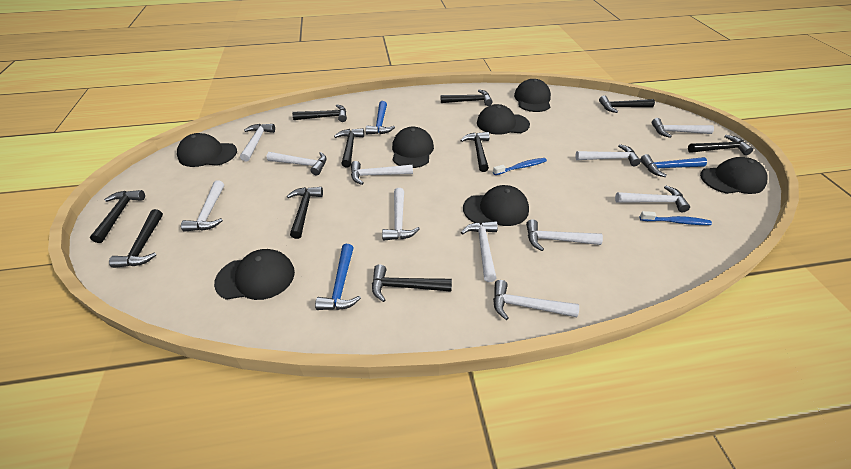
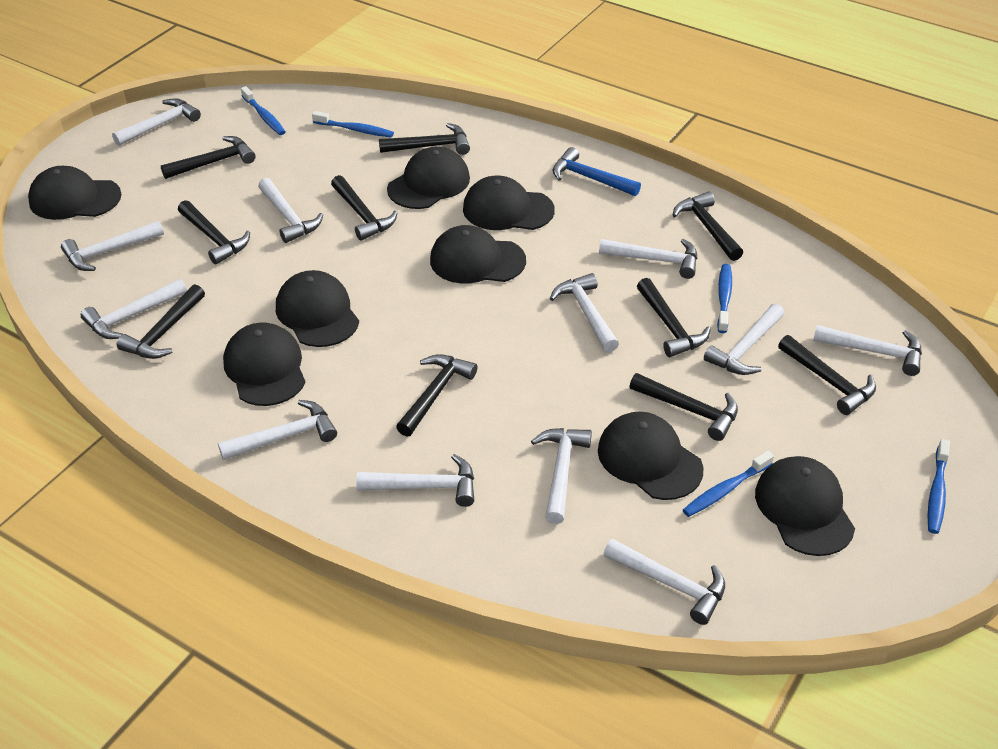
black cap: 7 -> 8
blue hammer: 3 -> 1
blue toothbrush: 2 -> 5
white hammer: 11 -> 12

